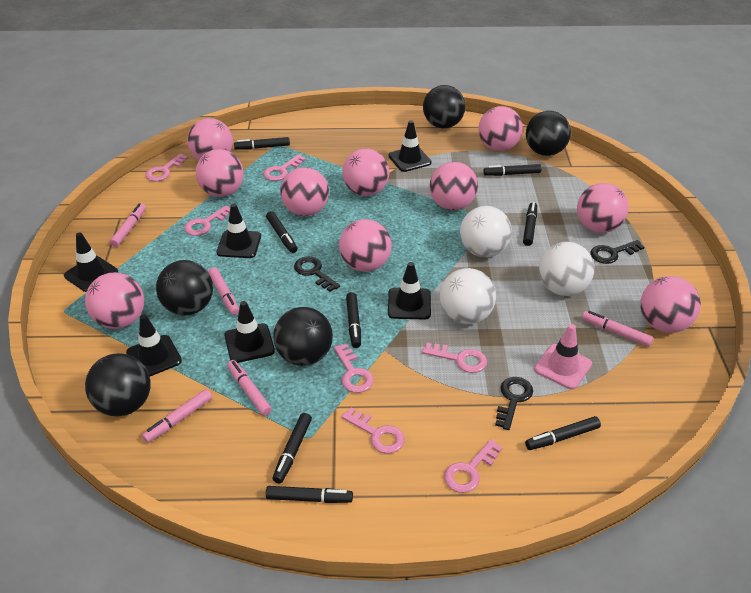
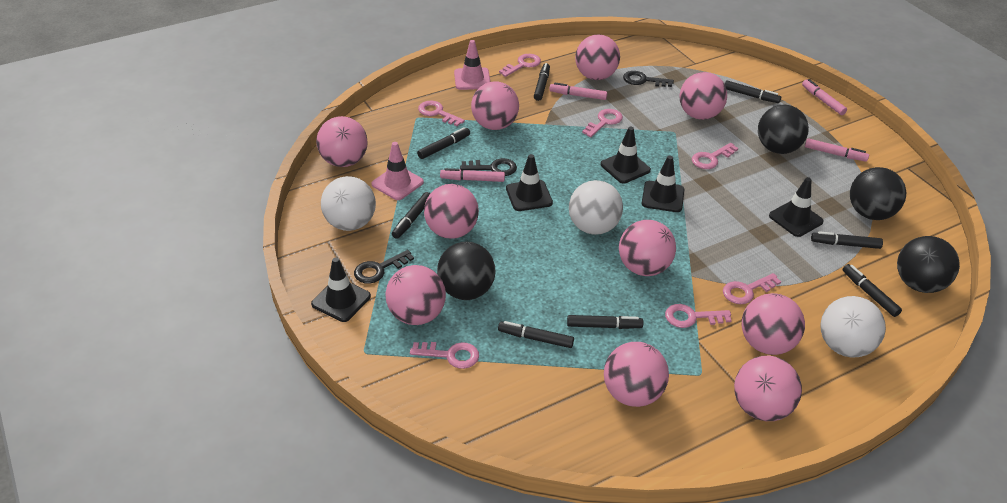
black ball: 5 -> 4
black traffic cone: 6 -> 5
pink marker: 5 -> 4
pink traffic cone: 1 -> 2

